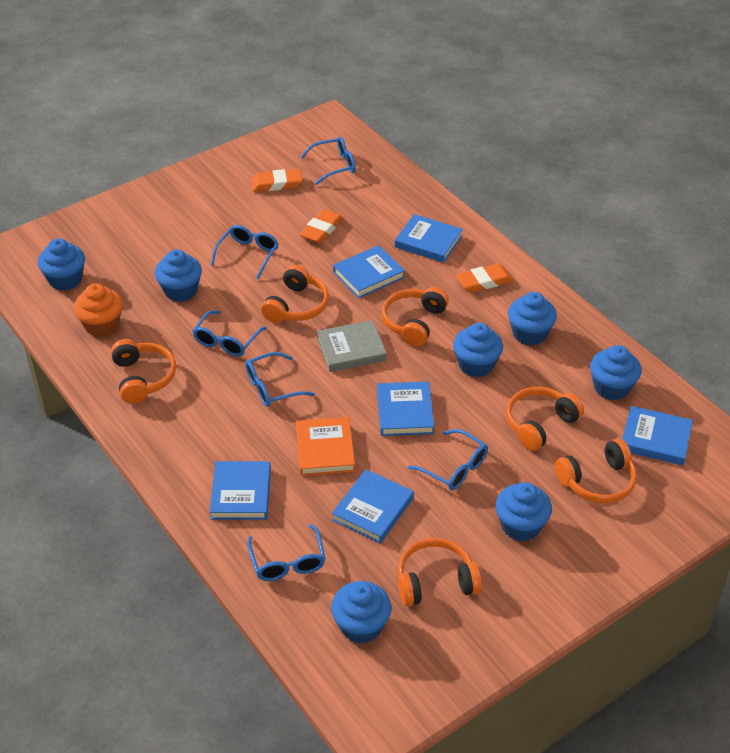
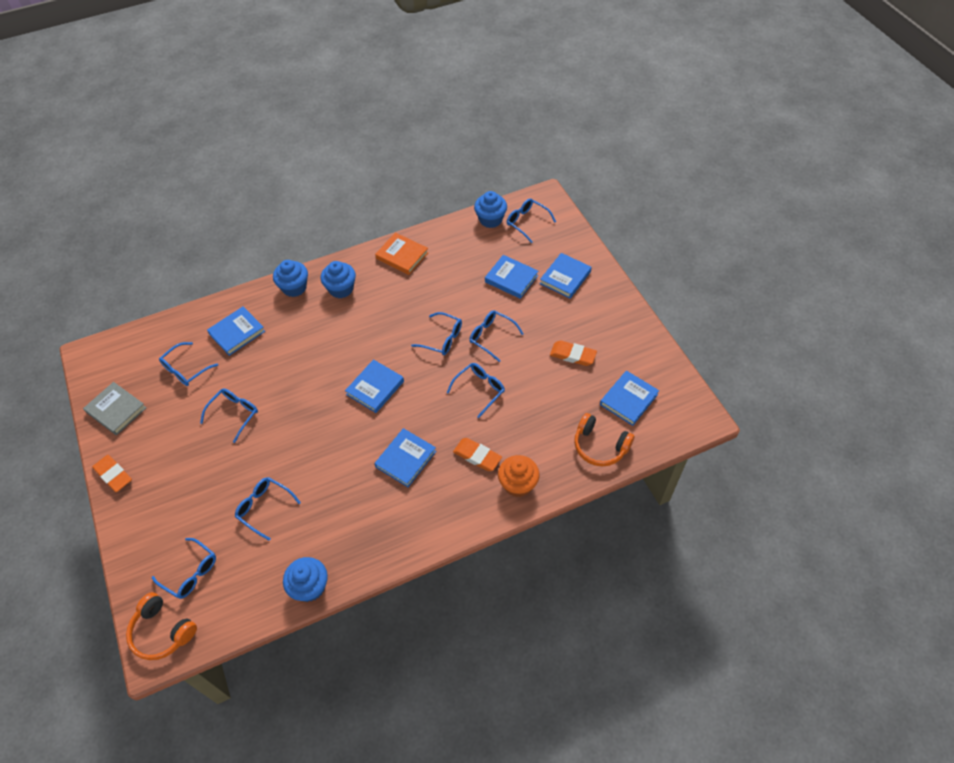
blue cupcake: 7 -> 4
blue glasses: 6 -> 8
orange headphones: 6 -> 2

